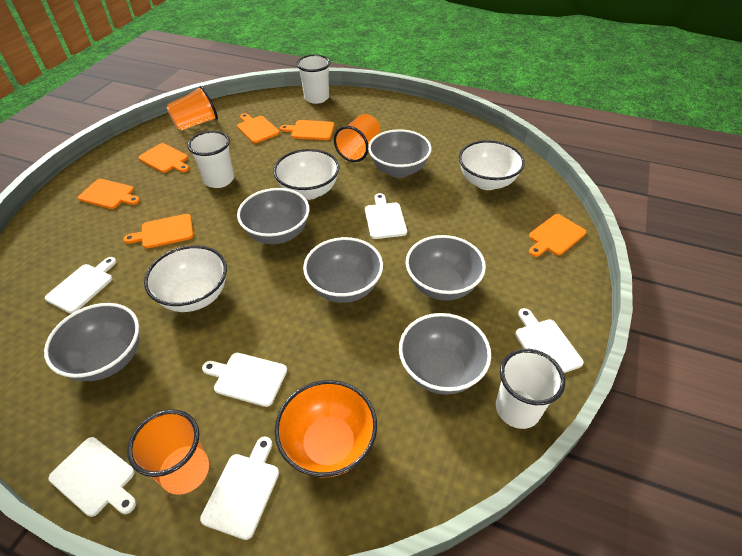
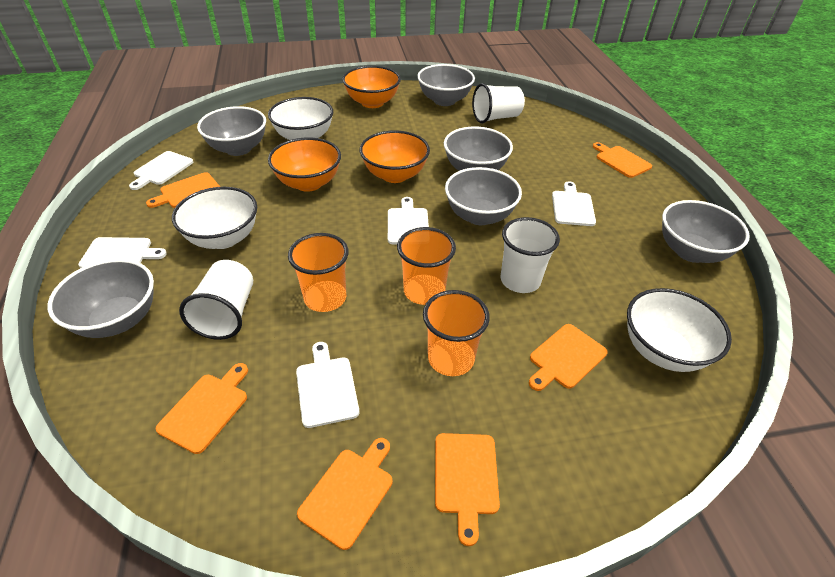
orange bowl: 1 -> 3
white cutting board: 6 -> 5

